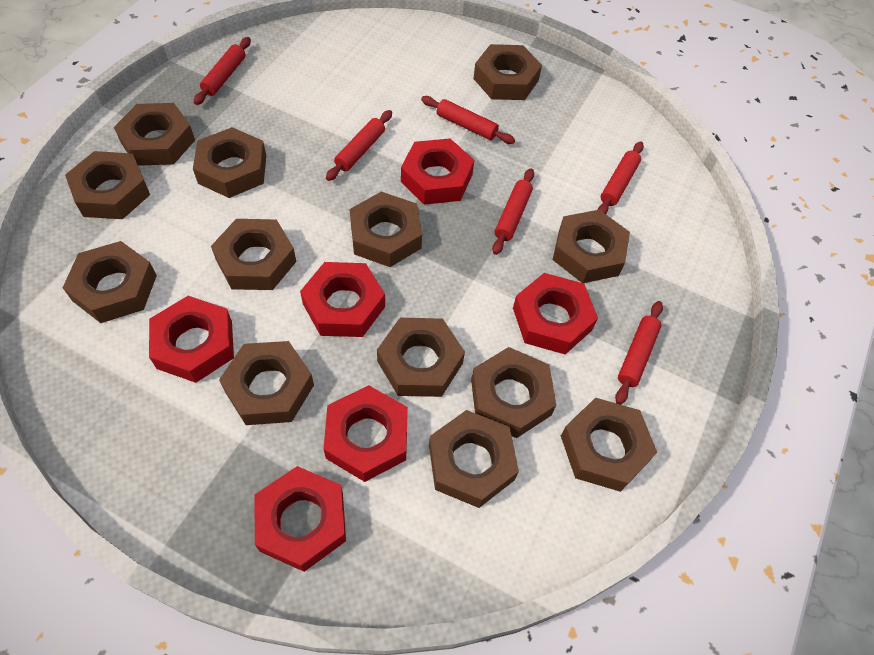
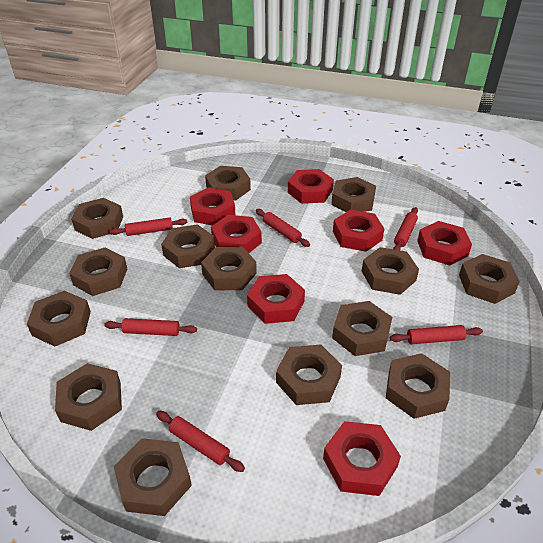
brown nut: 13 -> 14
red nut: 6 -> 7

